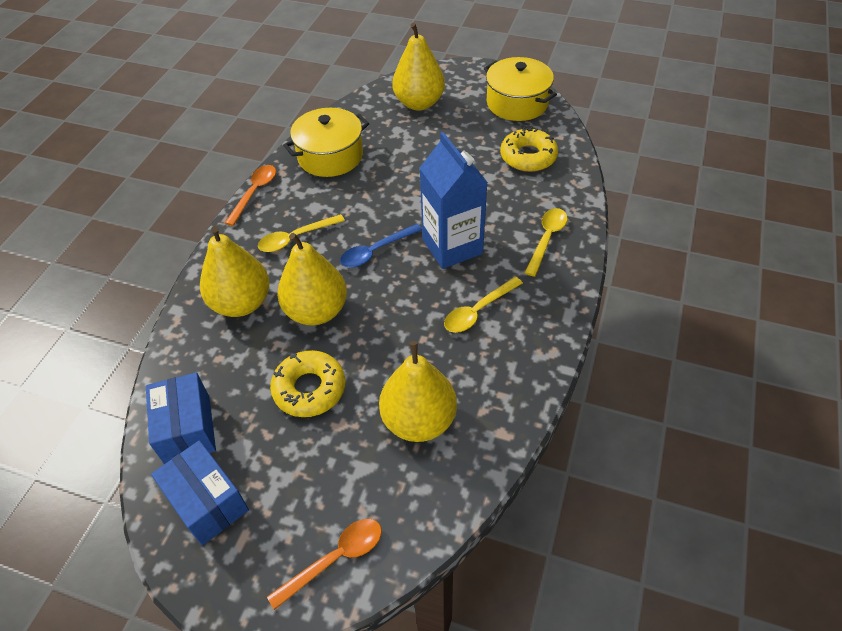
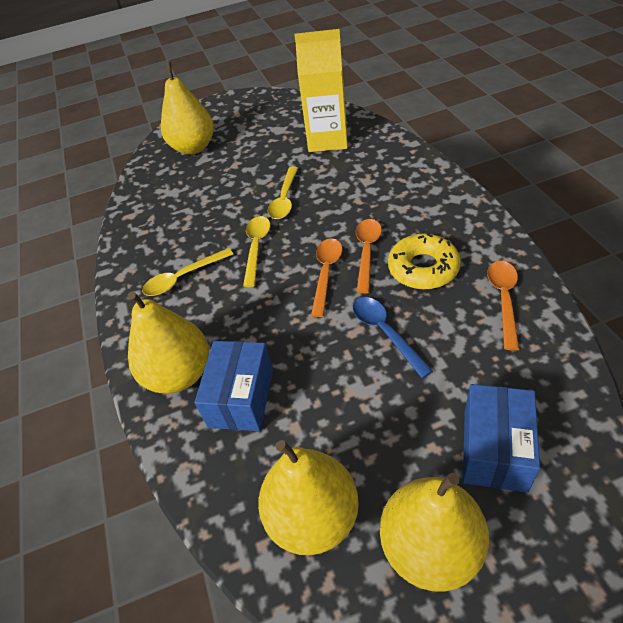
blue carton: 1 -> 0
orange spoon: 2 -> 3
yellow carton: 0 -> 1
yellow donut: 2 -> 1
yellow pot: 2 -> 0

